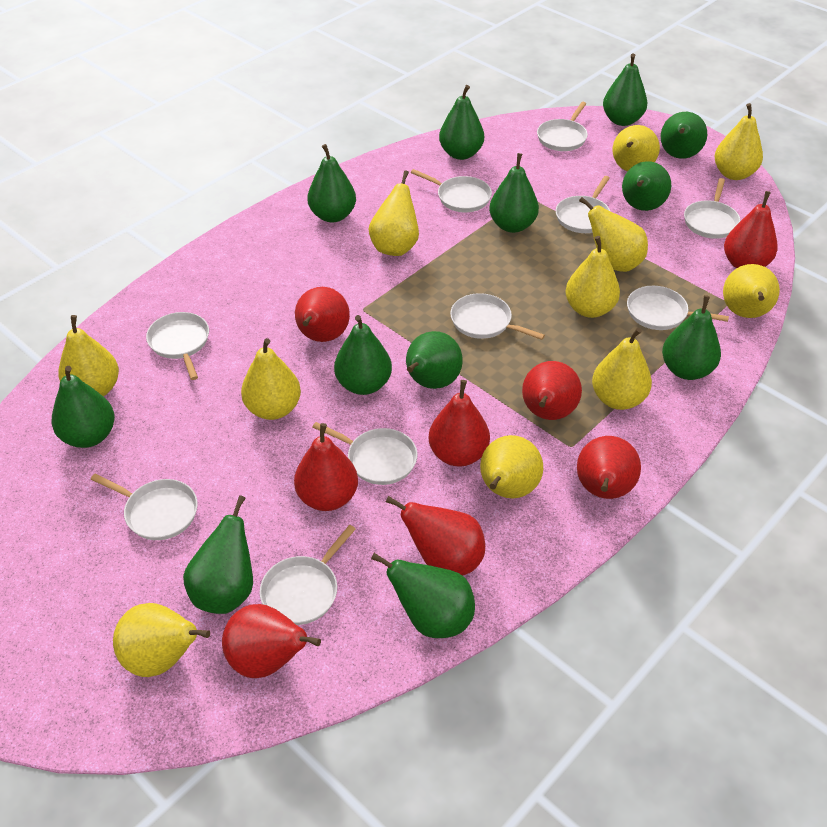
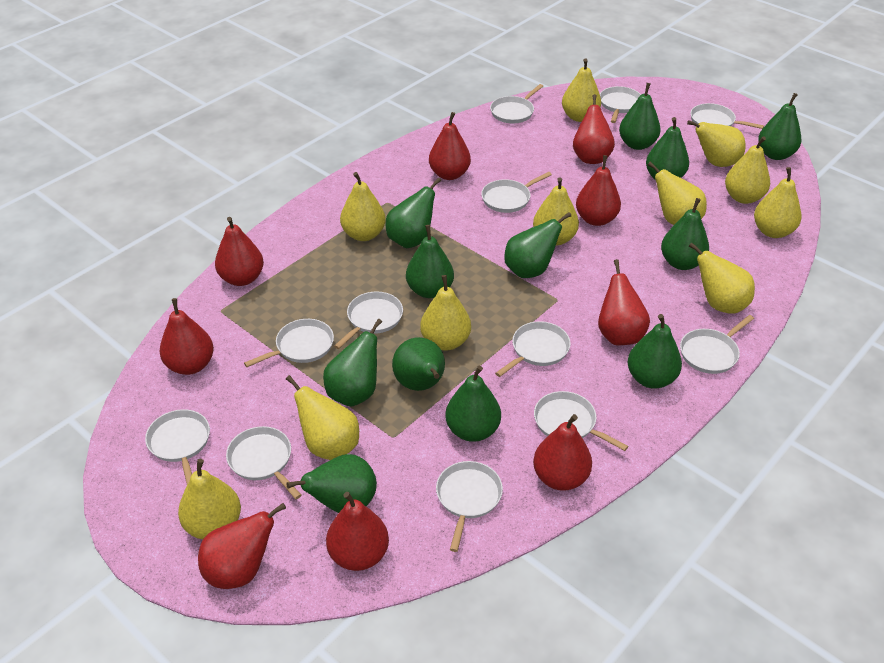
red pear: 8 -> 9
white pan: 10 -> 12

